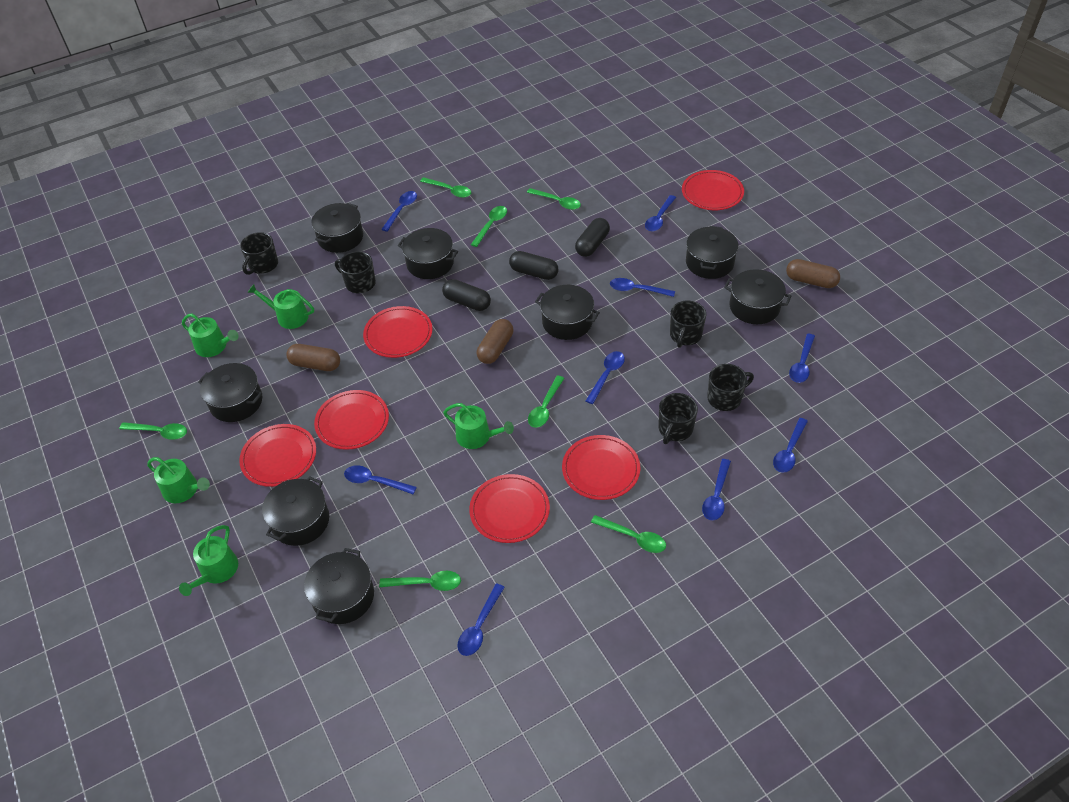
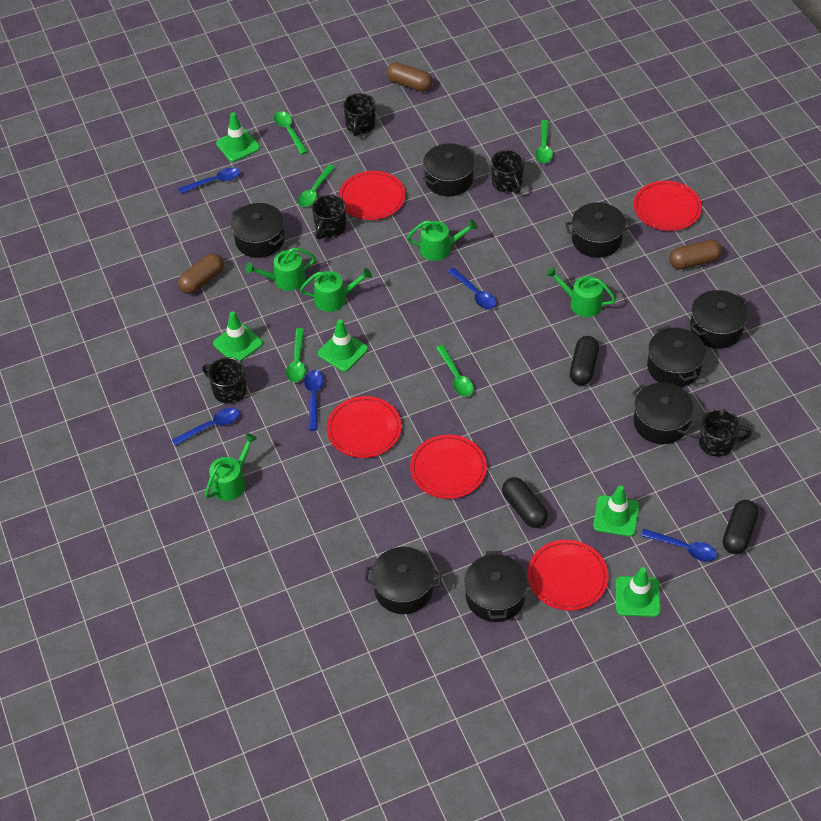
blue spoon: 9 -> 5
green spoon: 7 -> 5
green traffic cone: 0 -> 5
red plate: 6 -> 5

